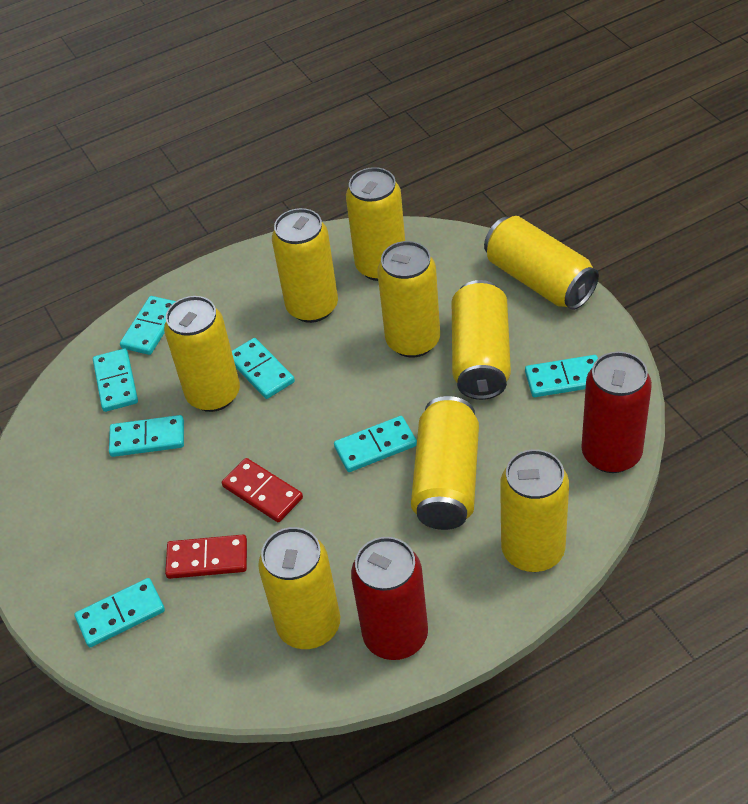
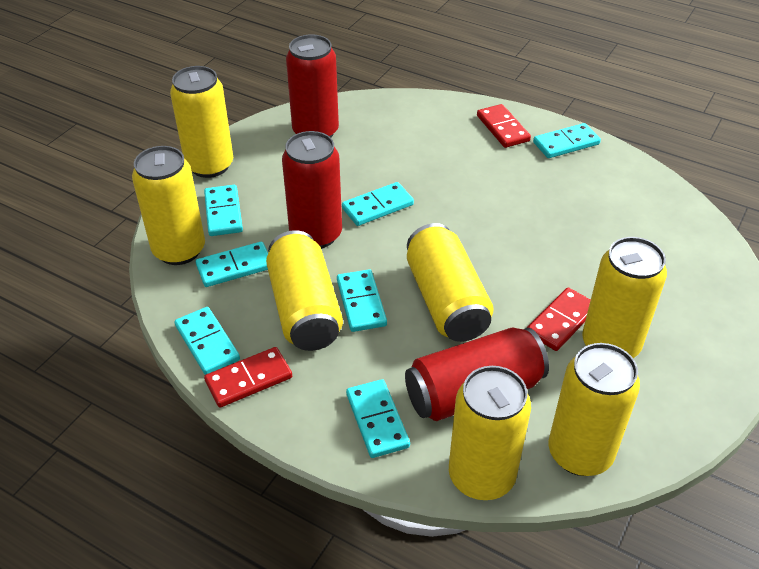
red can: 2 -> 3
red domino: 2 -> 3
yellow can: 9 -> 7

